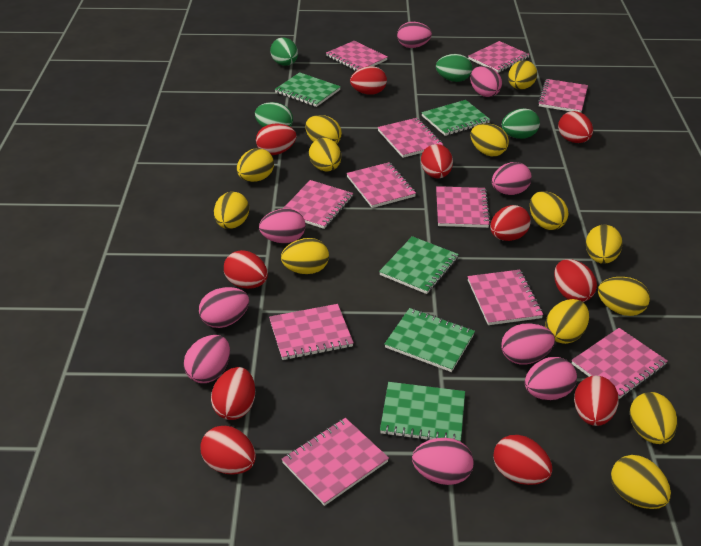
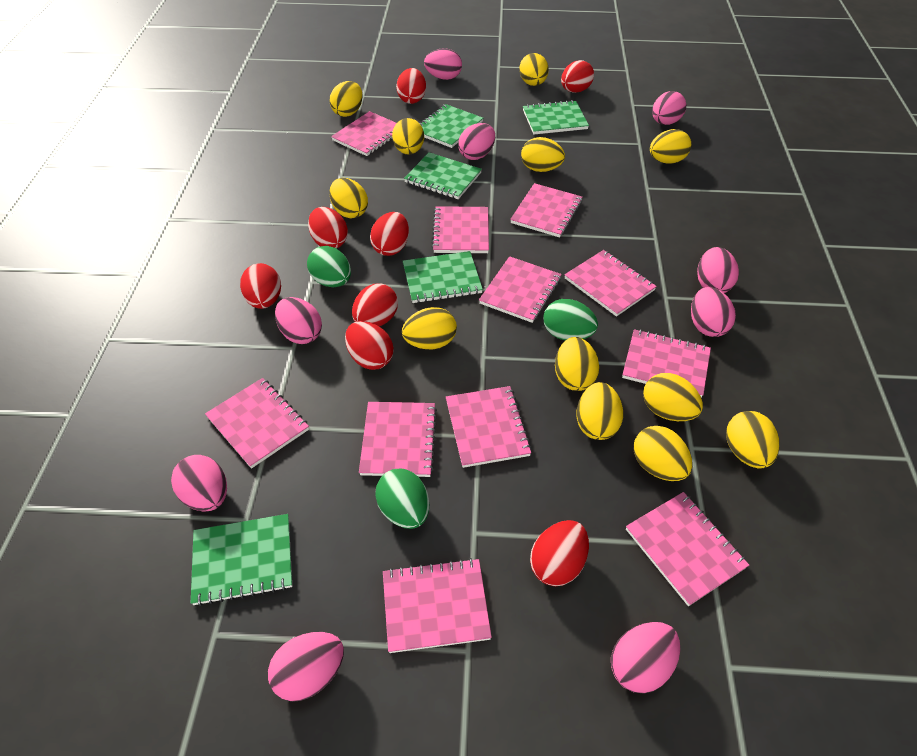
green egg: 4 -> 3
red egg: 11 -> 8
yellow egg: 13 -> 12

